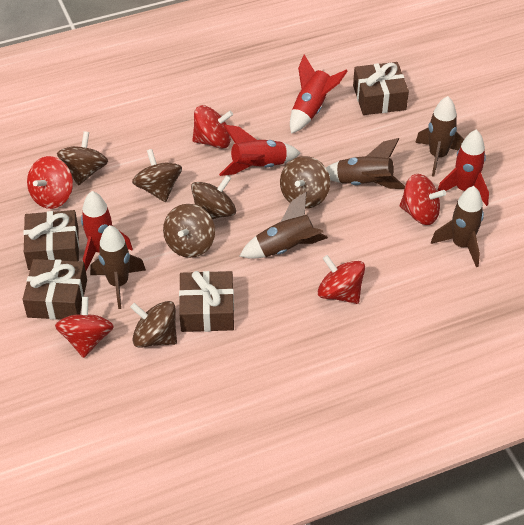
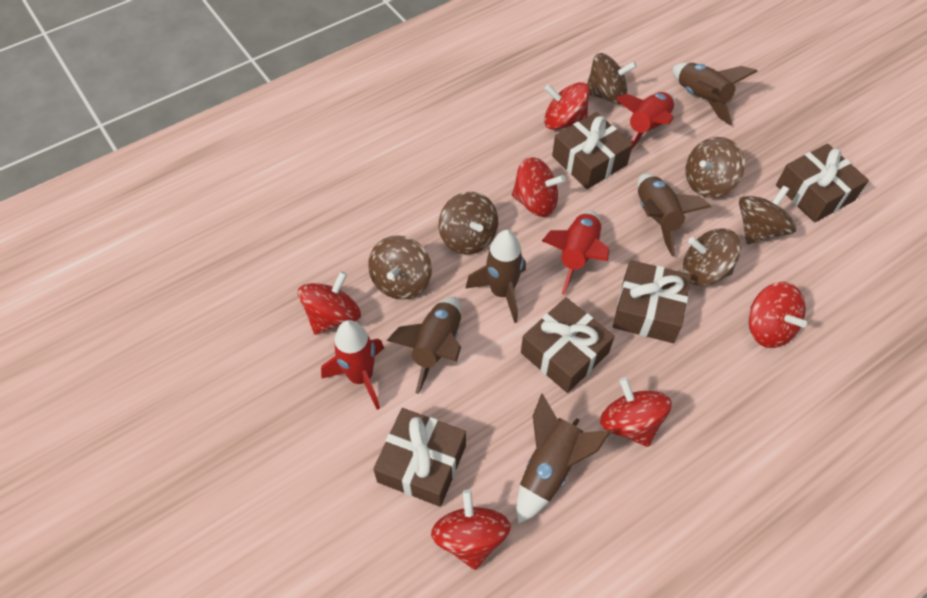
brown gift: 4 -> 5
red rocket: 4 -> 3
red spinning top: 5 -> 6

